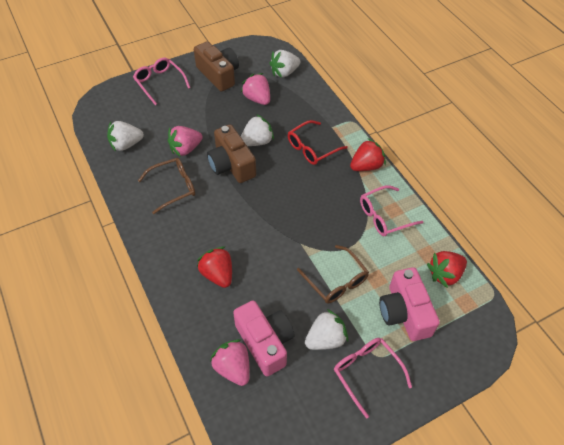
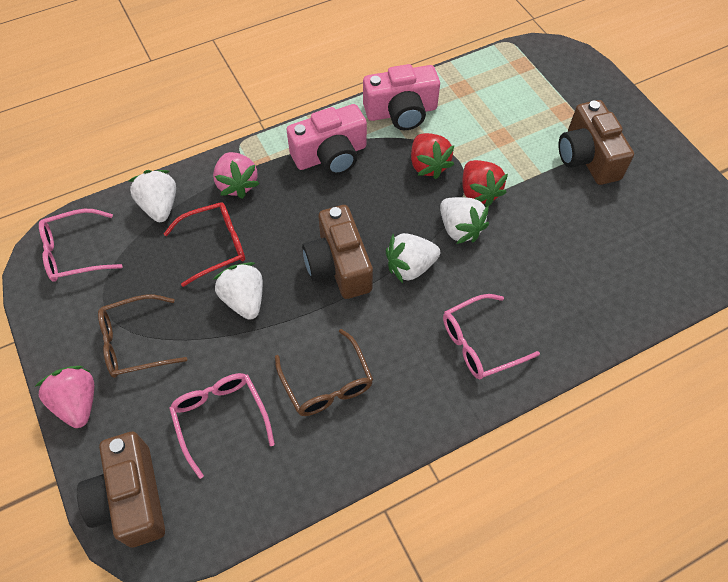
brown camera: 2 -> 3
pink strawberry: 3 -> 2
red strawberry: 3 -> 2

